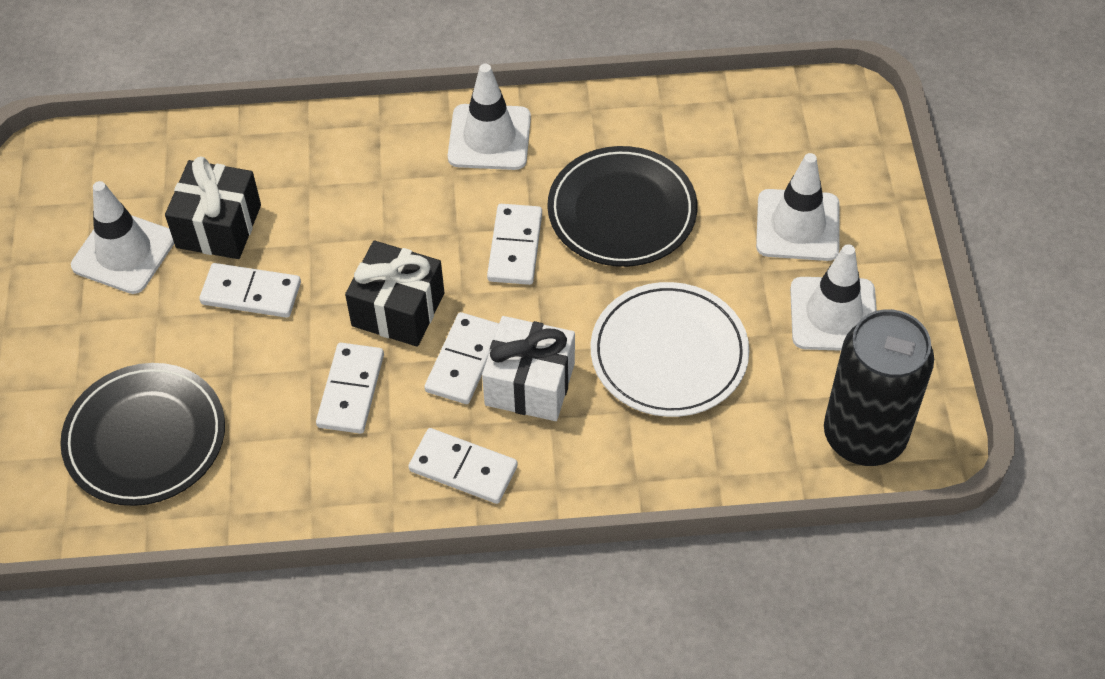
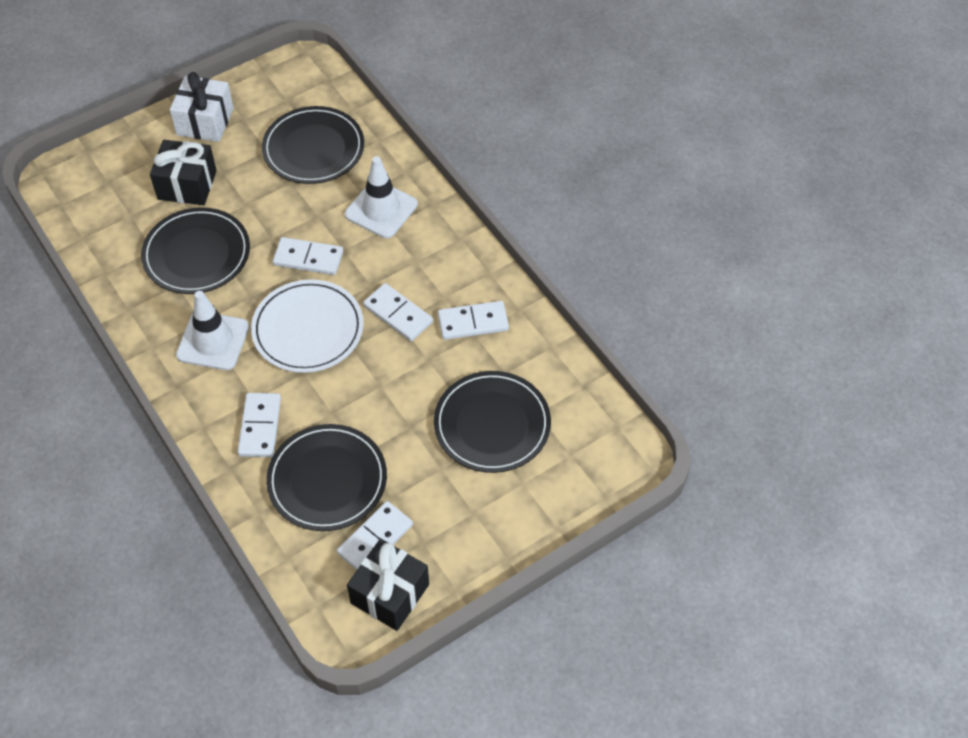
black can: 1 -> 0
black plate: 2 -> 4
white traffic cone: 4 -> 2

